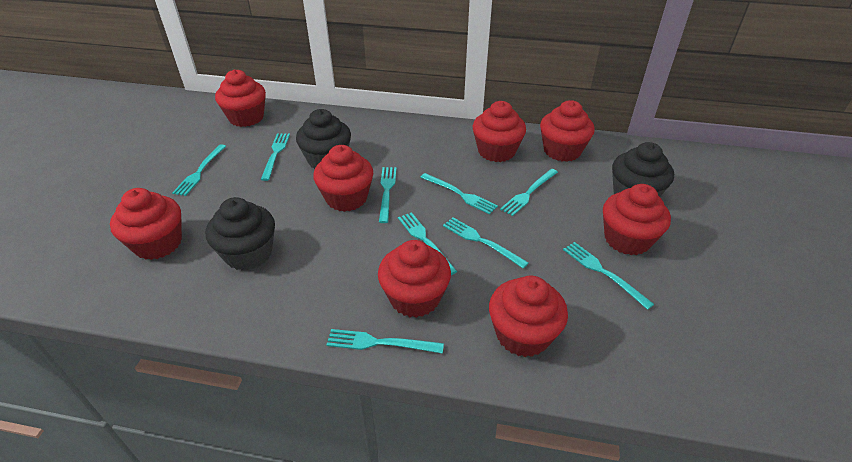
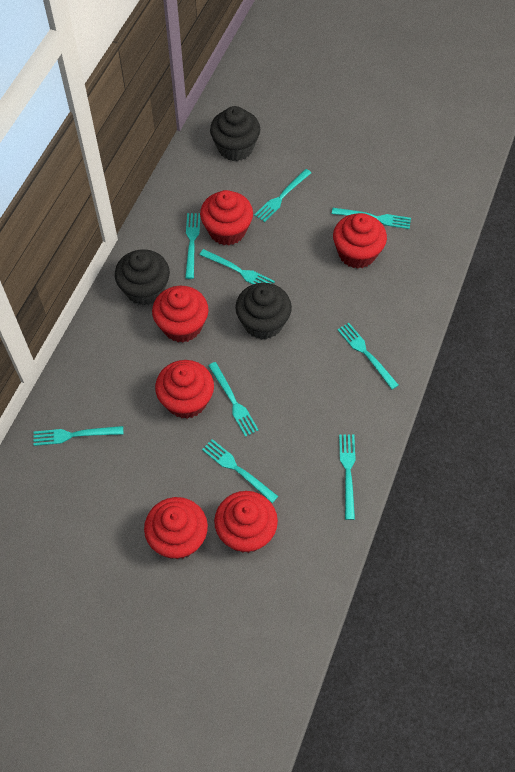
red cupcake: 8 -> 6

